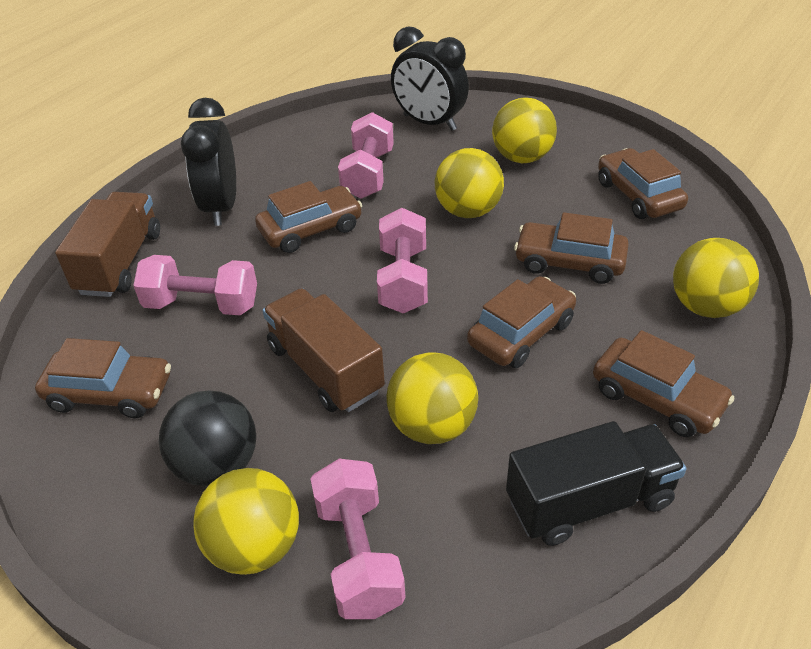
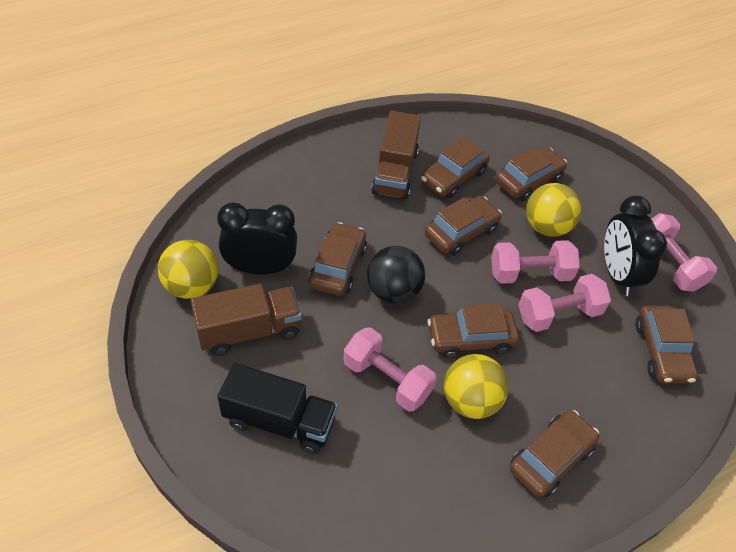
brown car: 6 -> 7
yellow ball: 5 -> 3

